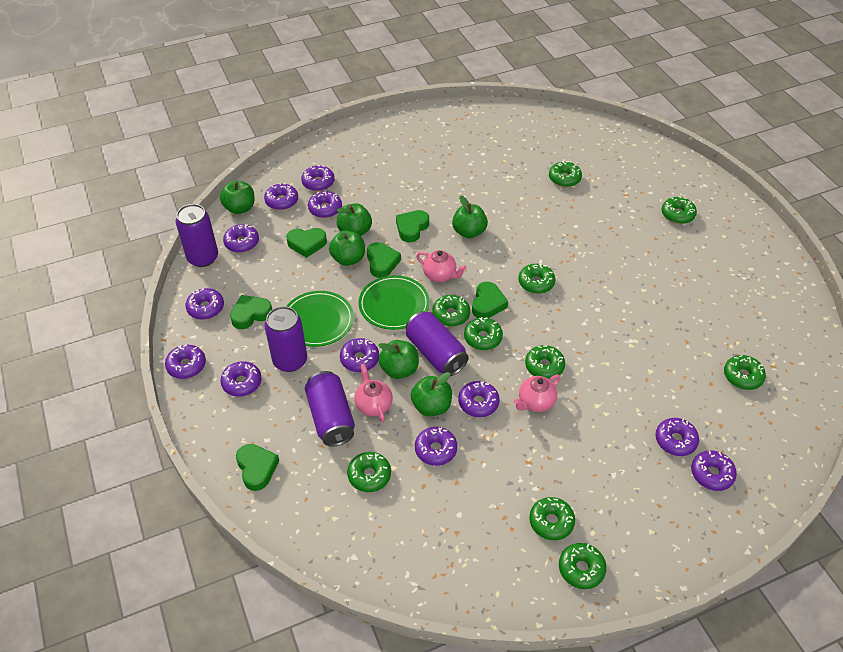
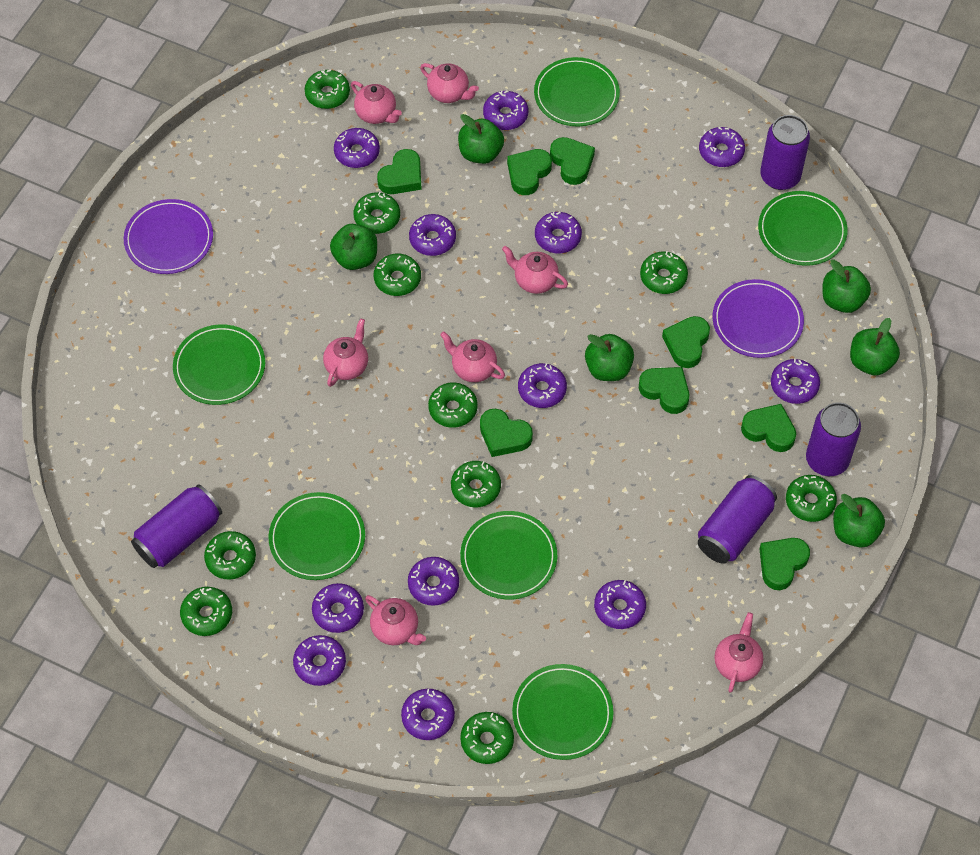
green heart: 6 -> 8
green plate: 2 -> 6
pink teapot: 3 -> 7
purple plate: 0 -> 2

